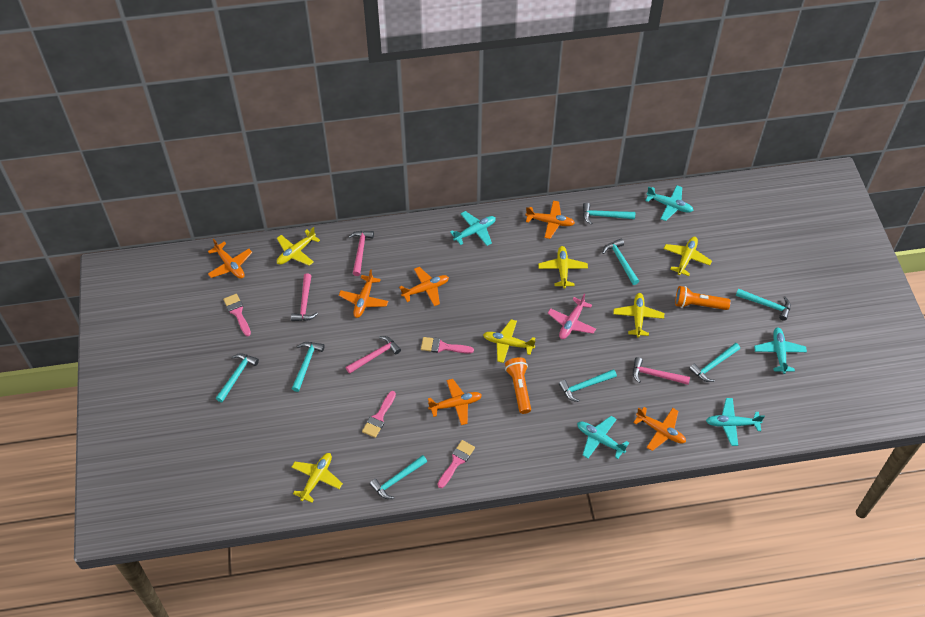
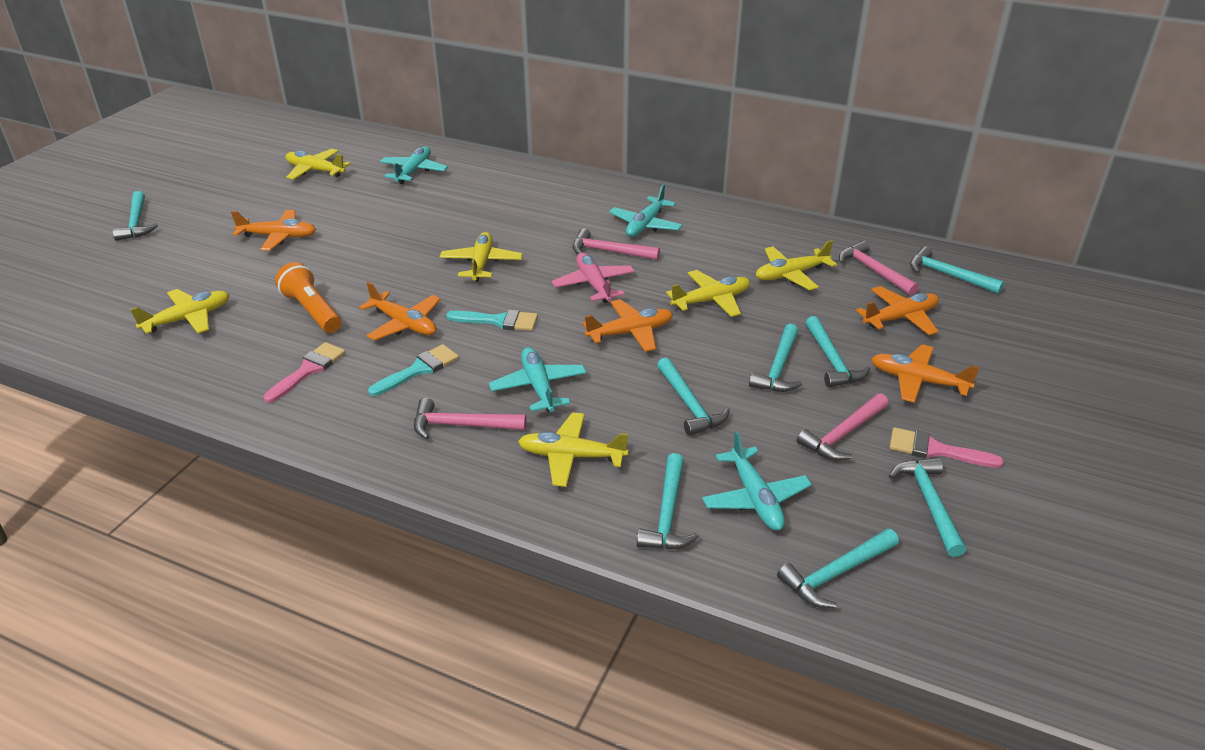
orange flashlight: 2 -> 1
orange plane: 6 -> 5
pink brush: 4 -> 2
turquoise brush: 0 -> 2
turquoise plane: 5 -> 4

